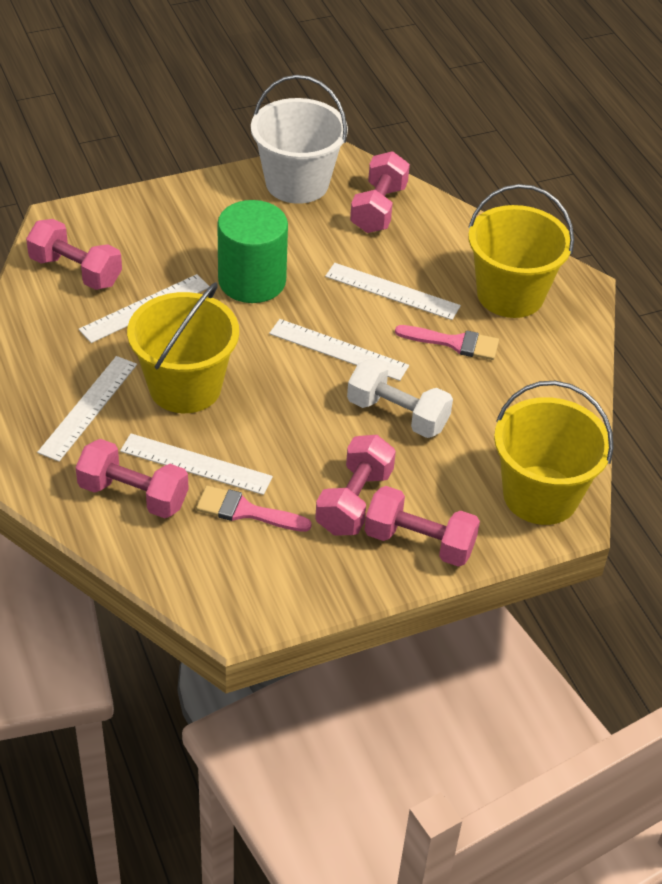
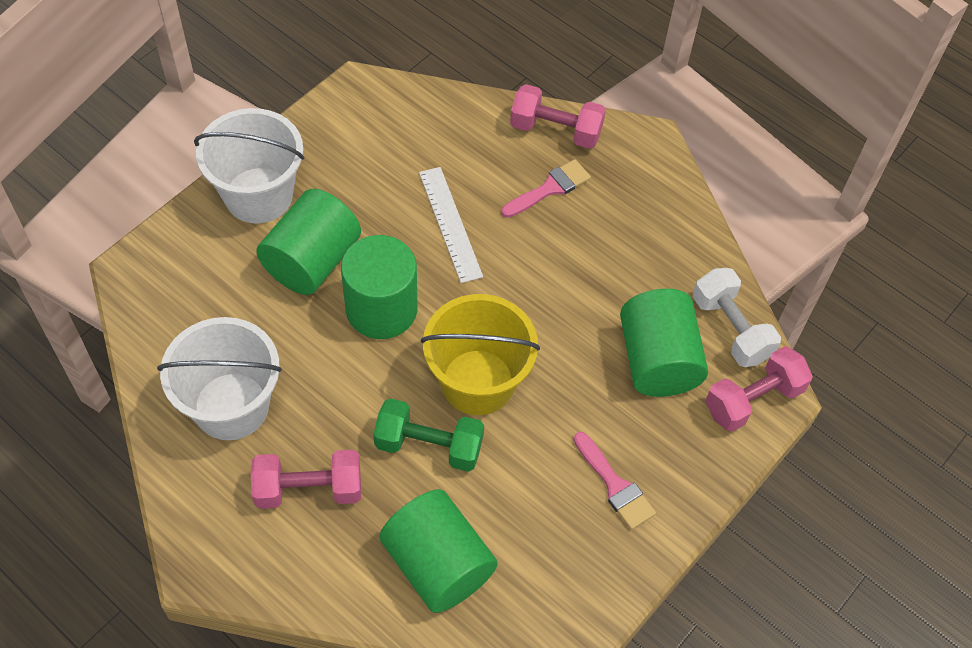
green cylinder: 1 -> 4
green dumbbell: 0 -> 1
pink dumbbell: 5 -> 3
white bucket: 1 -> 2
white ruler: 5 -> 1
yellow bucket: 3 -> 1

